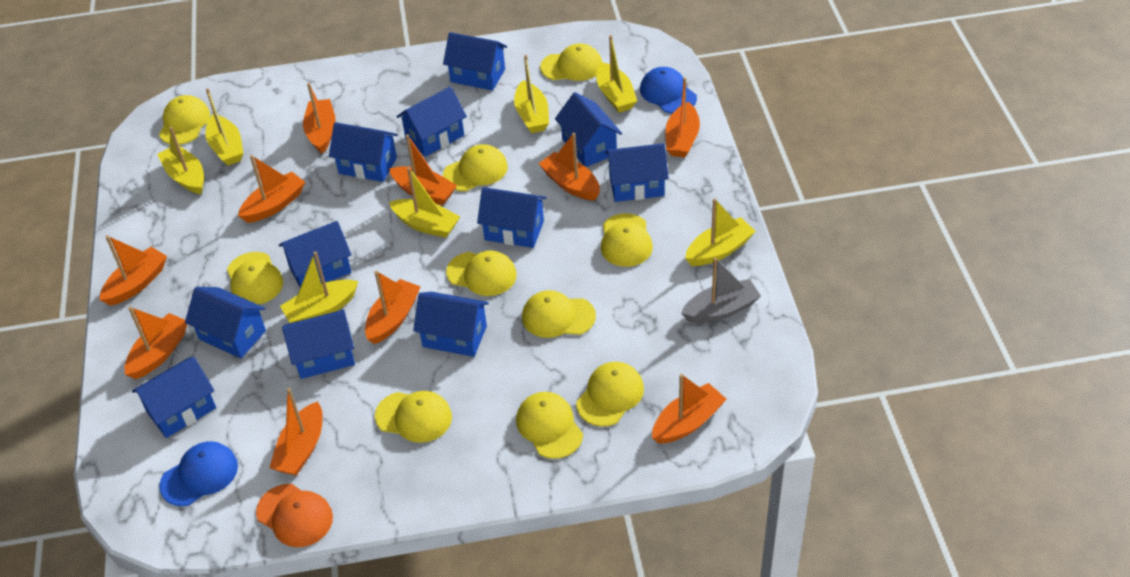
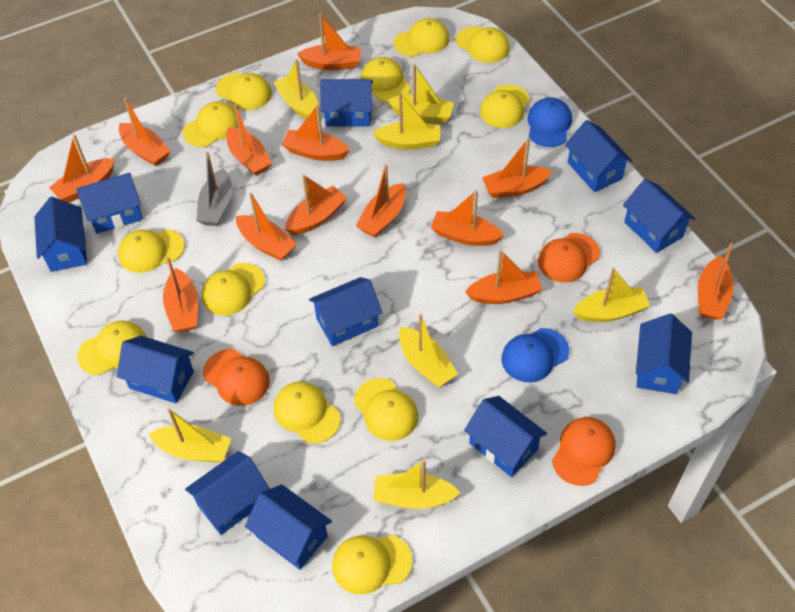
orange boat: 10 -> 13
orange cap: 1 -> 3
yellow cap: 10 -> 12

